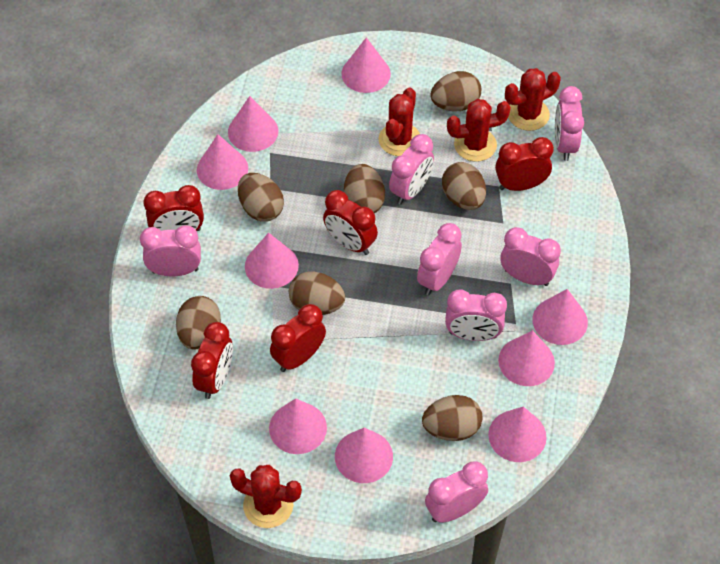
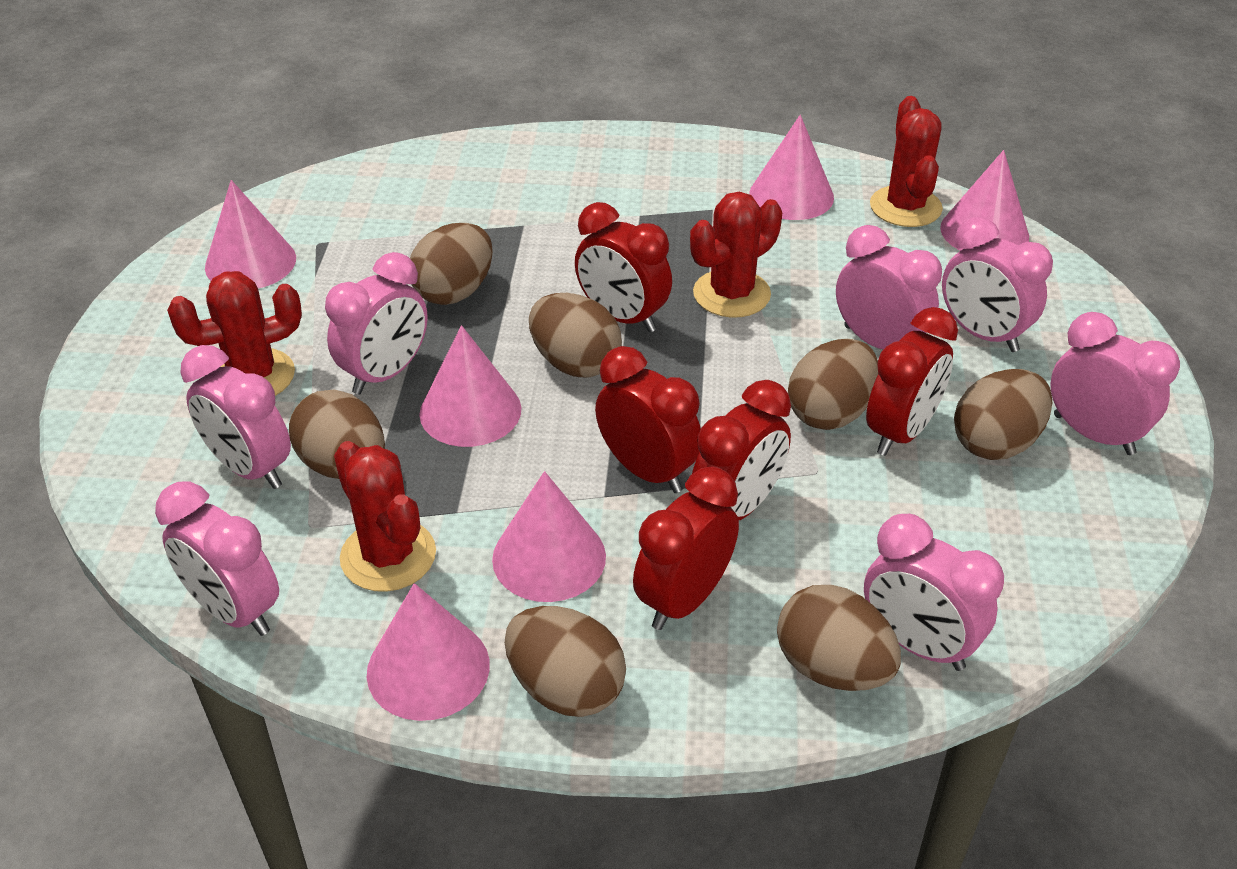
pink cone: 9 -> 6

